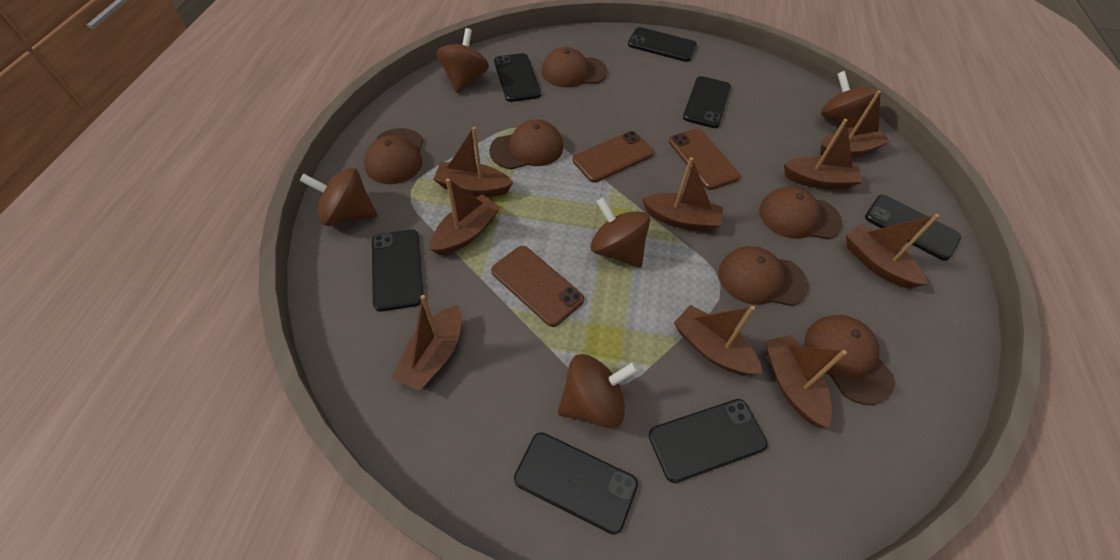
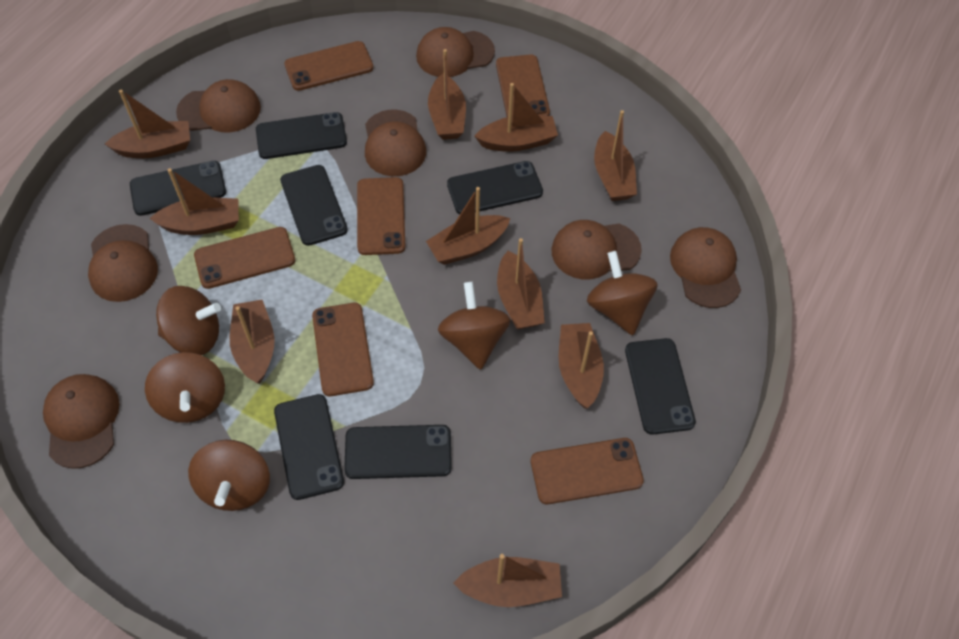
brown boat: 9 -> 10
brown cap: 6 -> 7
brown phone: 3 -> 6

